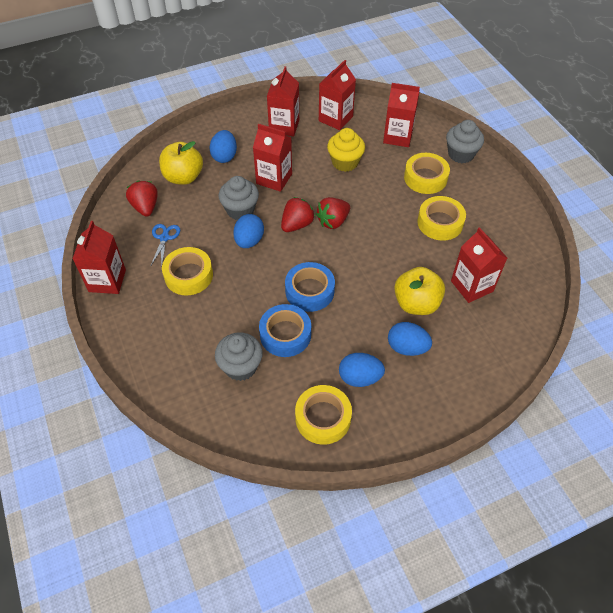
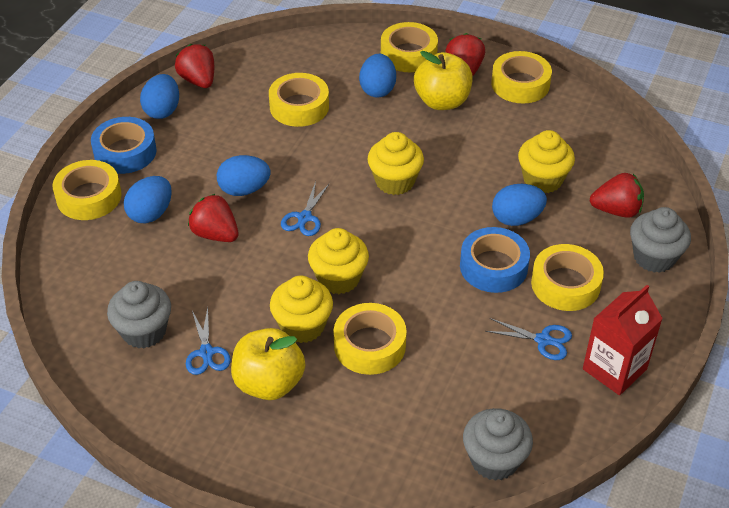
blue egg: 4 -> 5
blue scissors: 1 -> 3
red carton: 6 -> 1
red strawberry: 3 -> 4
yellow cupcake: 1 -> 4
yellow tape: 4 -> 6

